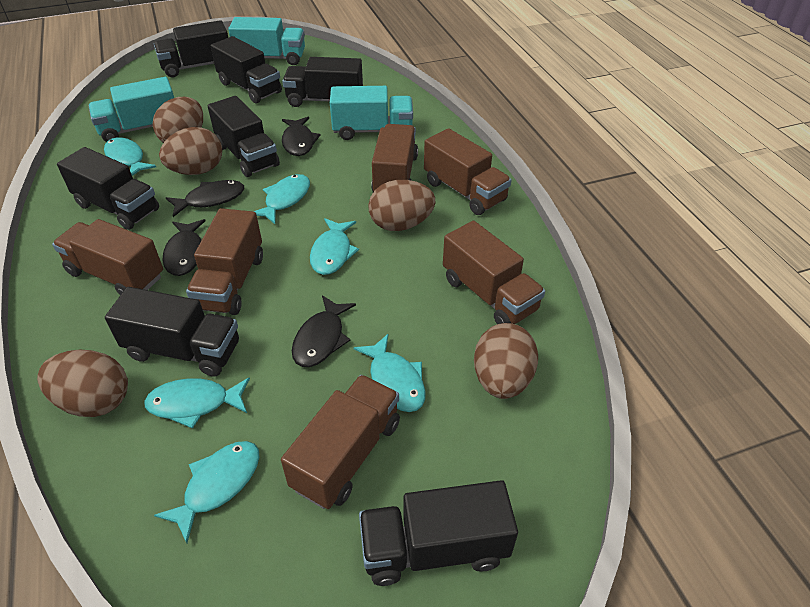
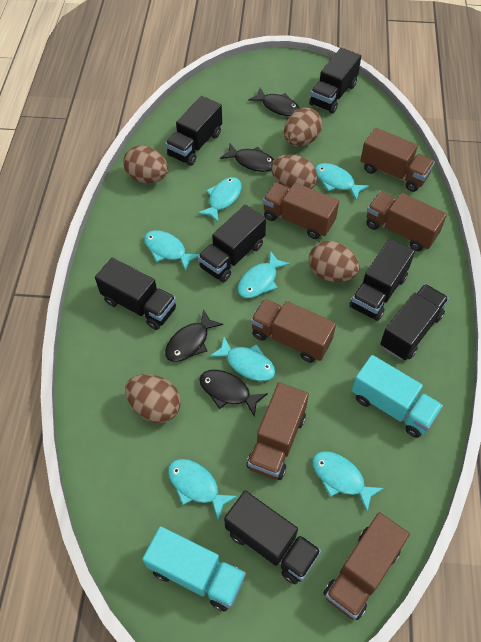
turquoise fish: 6 -> 7
turquoise truck: 3 -> 2

